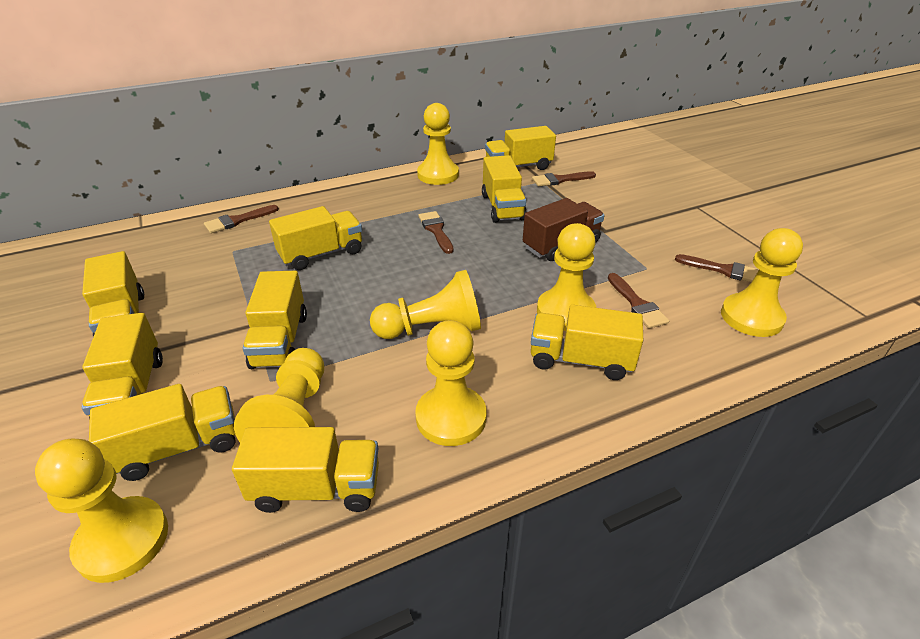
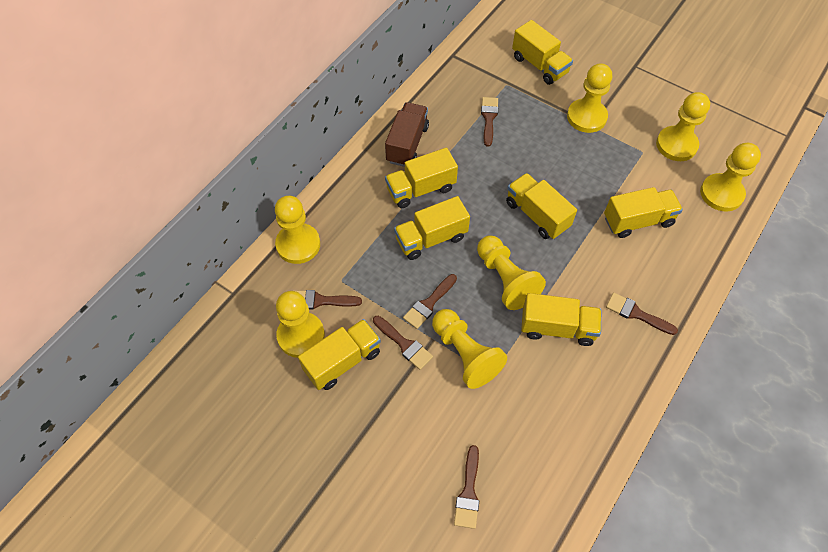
brown brush: 5 -> 6
yellow truck: 9 -> 7

